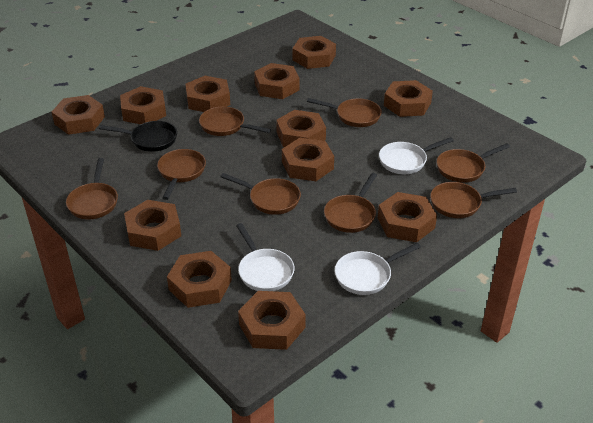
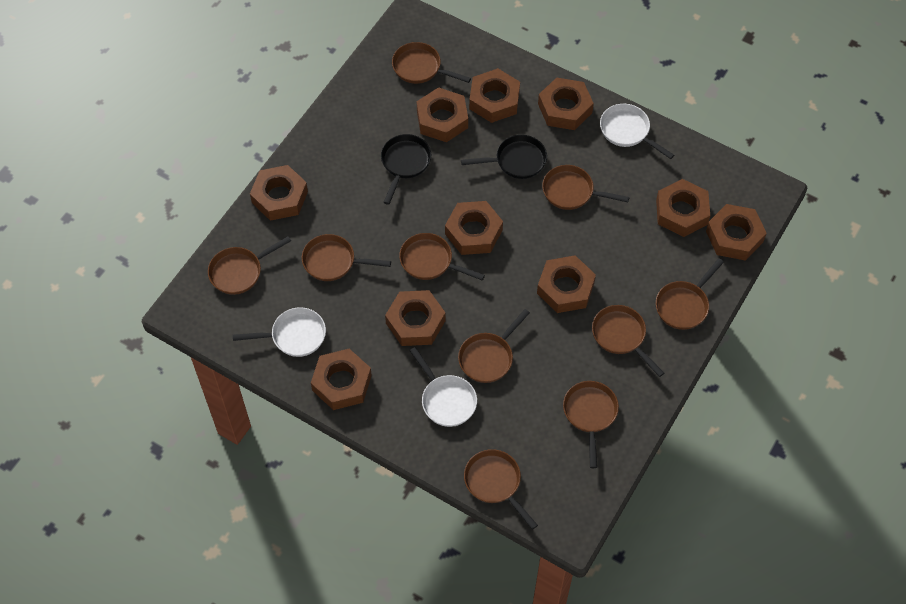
black pan: 1 -> 2
brown nut: 12 -> 10
brown pan: 8 -> 10

